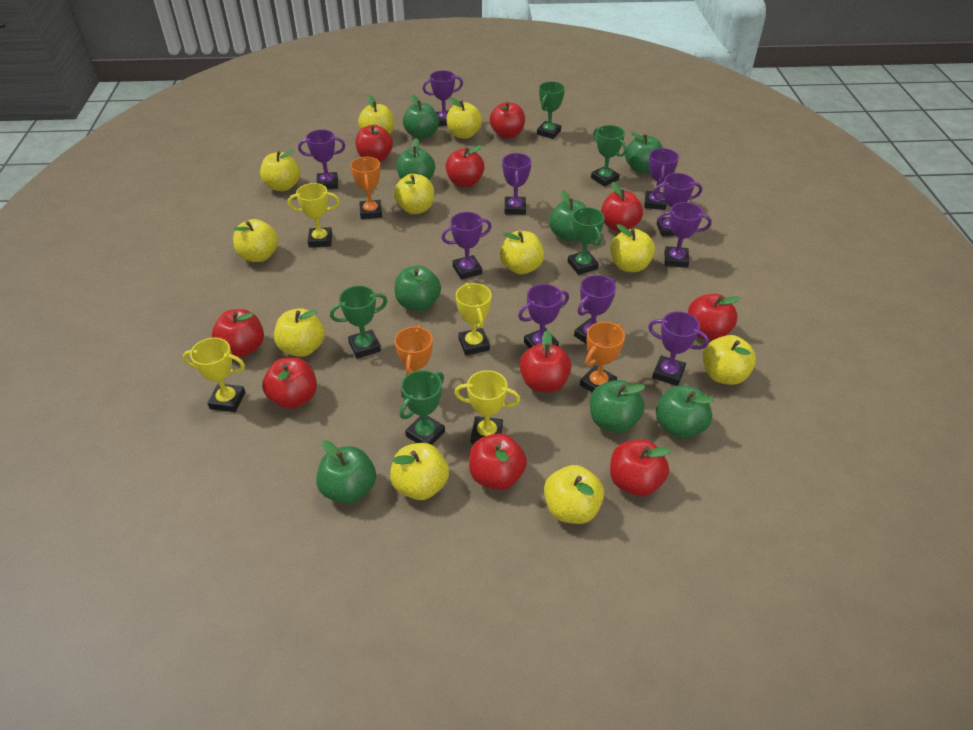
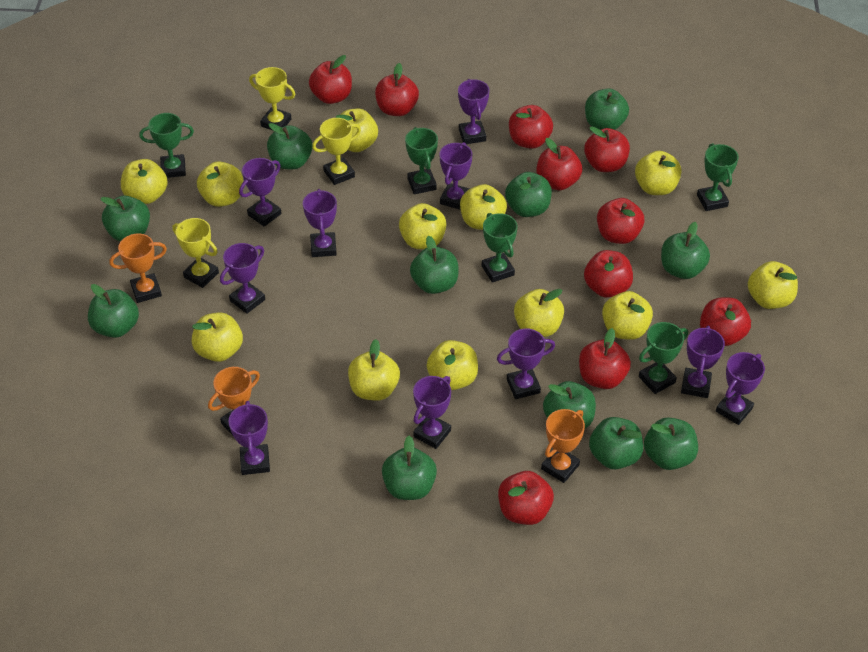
green apple: 8 -> 11
yellow apple: 11 -> 12
yellow trophy: 4 -> 3

